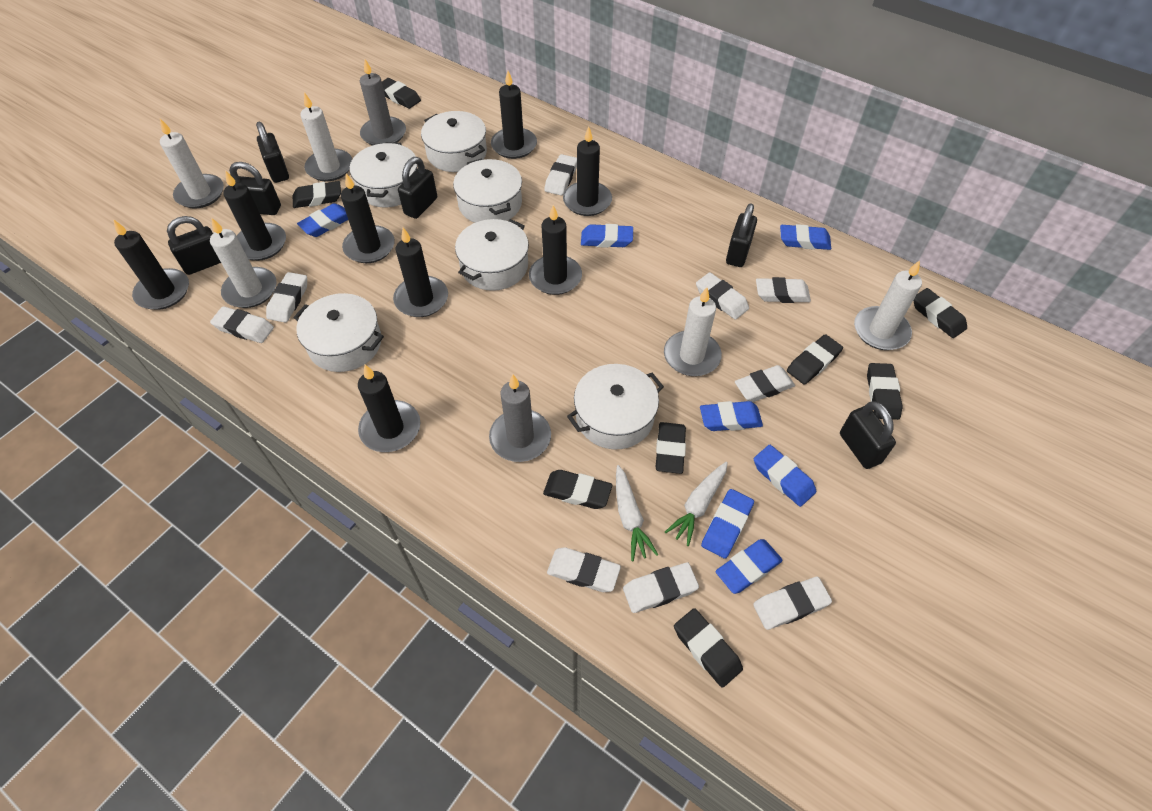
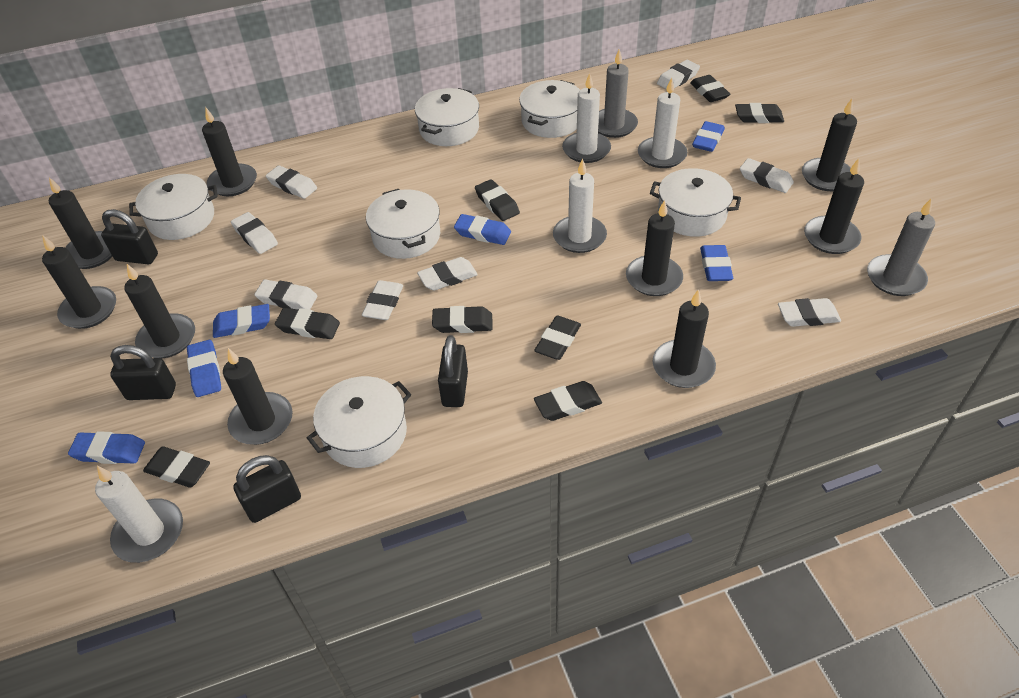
black candle: 8 -> 9
black padlock: 6 -> 4
blue eraser: 7 -> 6
white candle: 5 -> 4
white carrot: 2 -> 0
white eraser: 9 -> 8

